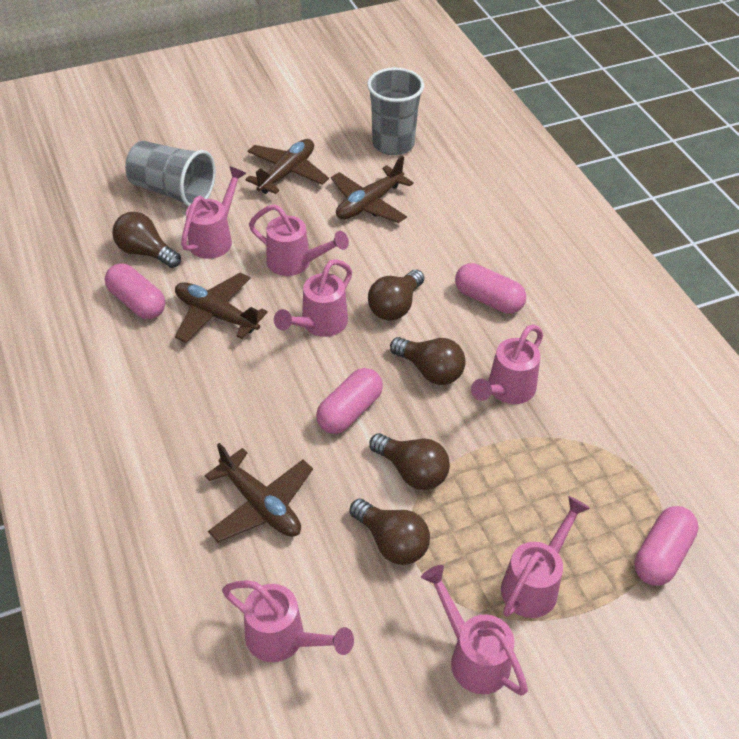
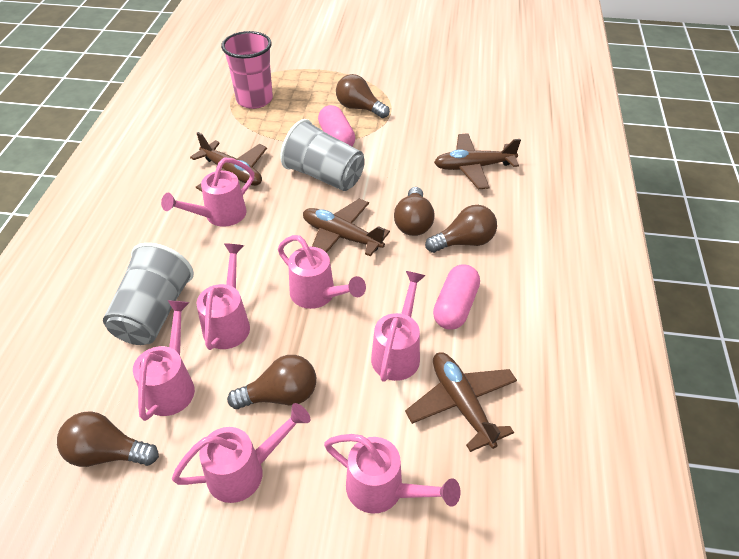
pink capsule: 4 -> 2
pink cup: 0 -> 1

